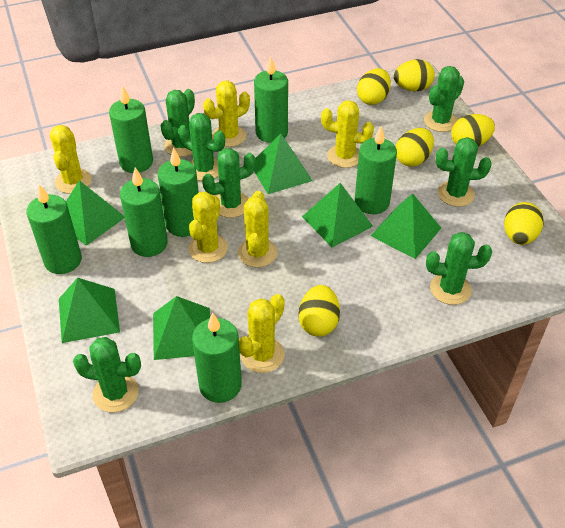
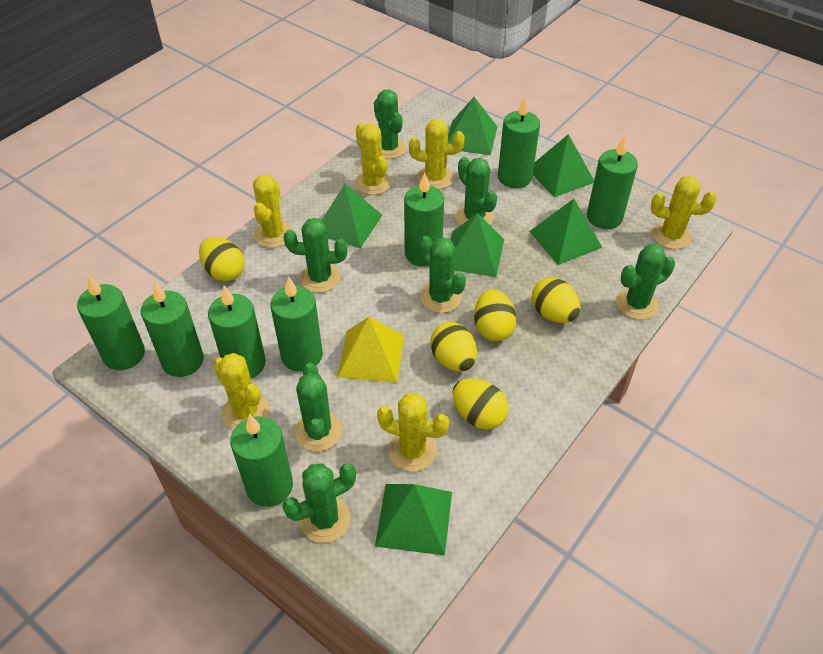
green candle: 7 -> 8
yellow egg: 6 -> 5
yellow pyramid: 0 -> 1

